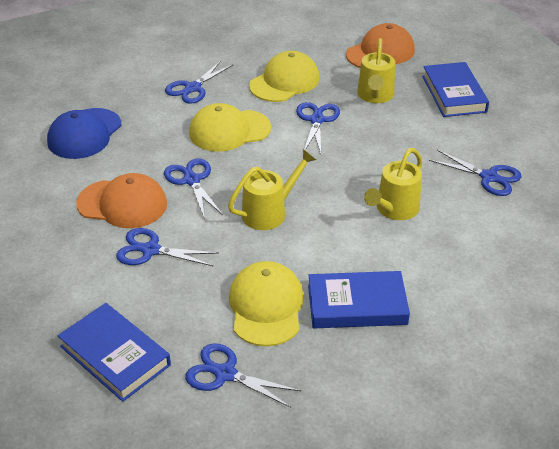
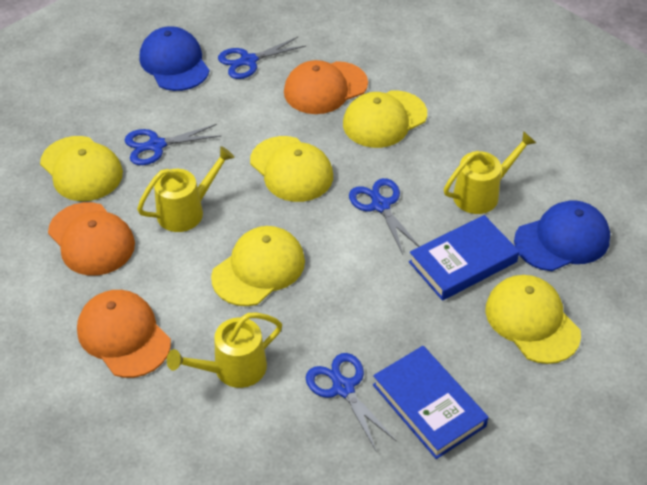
blue book: 3 -> 2
blue cap: 1 -> 2
blue scissors: 6 -> 4
orange cap: 2 -> 3
yellow cap: 3 -> 5

